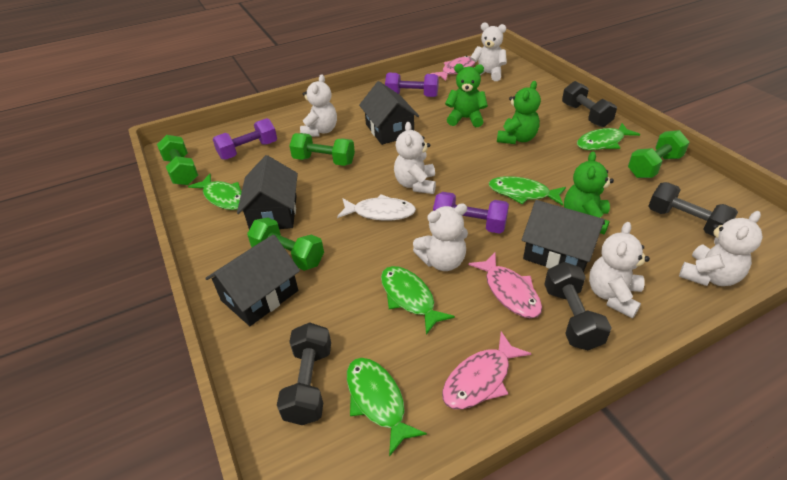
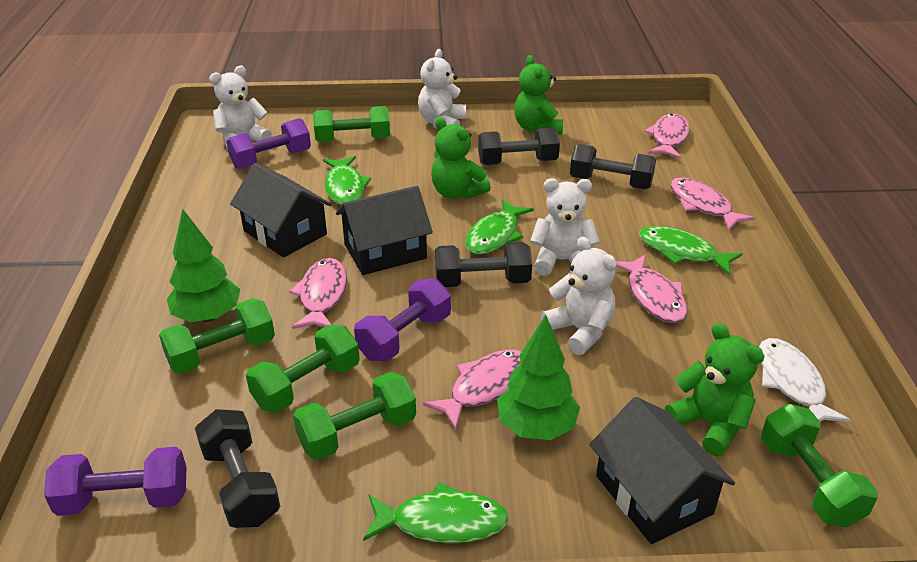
black house: 4 -> 3
green dumbbell: 4 -> 5
green fish: 5 -> 4
green tree: 0 -> 2
pink fish: 3 -> 5
white teddy bear: 6 -> 4

